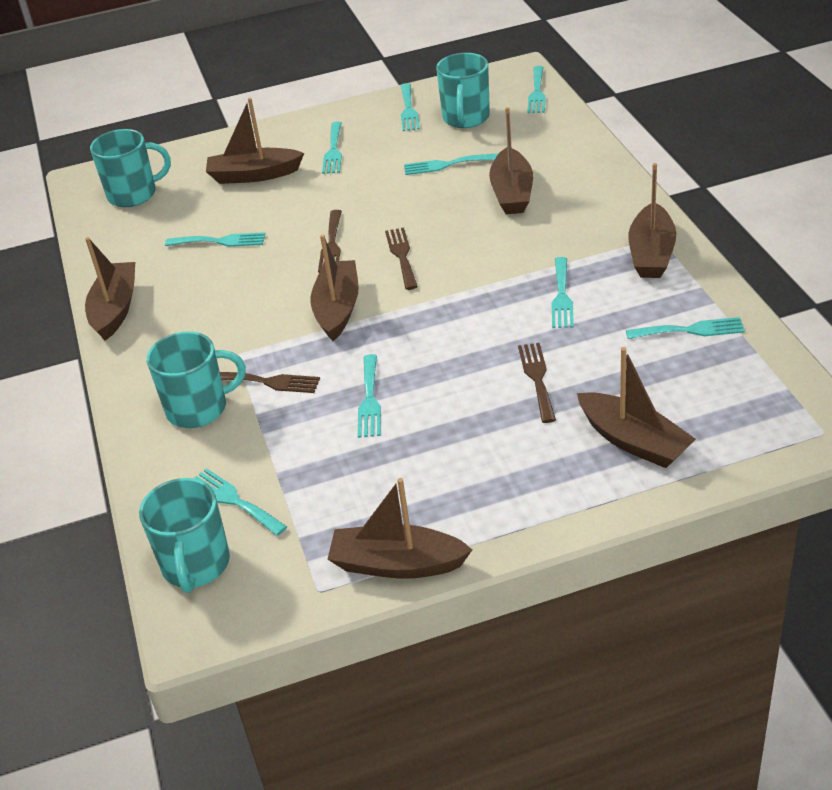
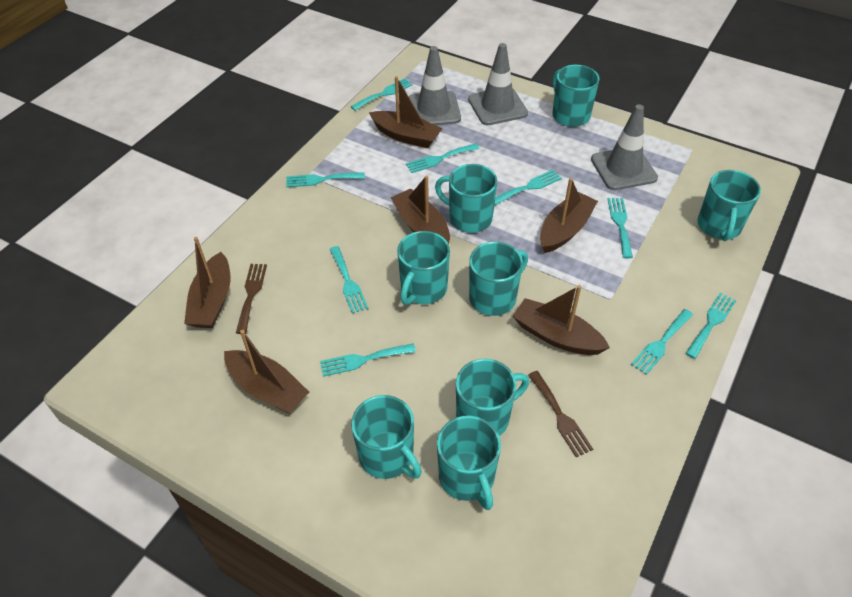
brown boat: 7 -> 6
brown fork: 4 -> 2
grey traffic cone: 0 -> 3
turquoise mug: 4 -> 8

